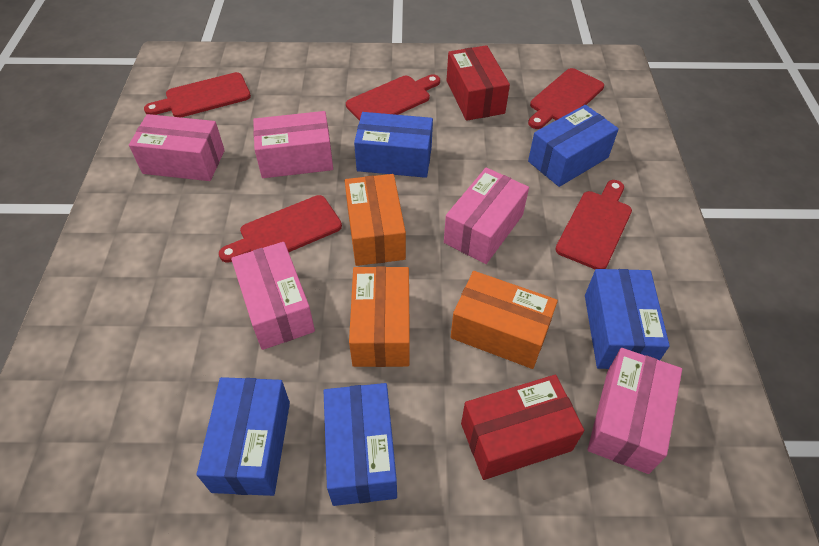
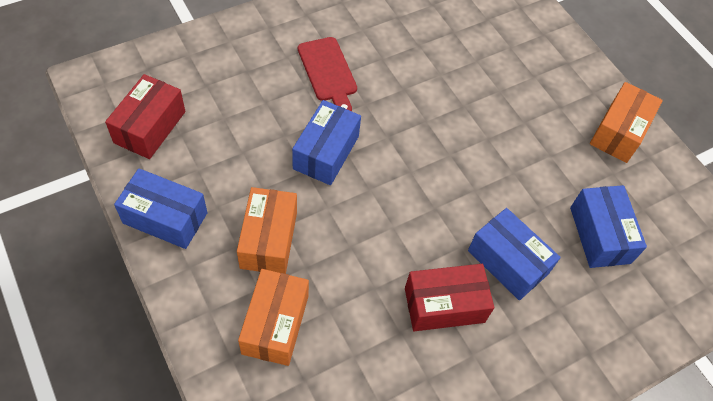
blue box: 5 -> 4
pink box: 5 -> 0
red cutting board: 5 -> 1

